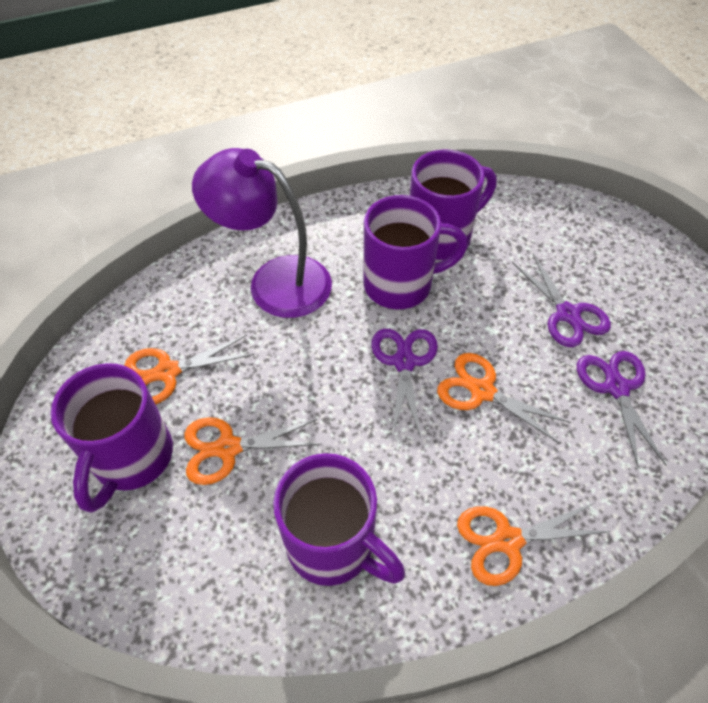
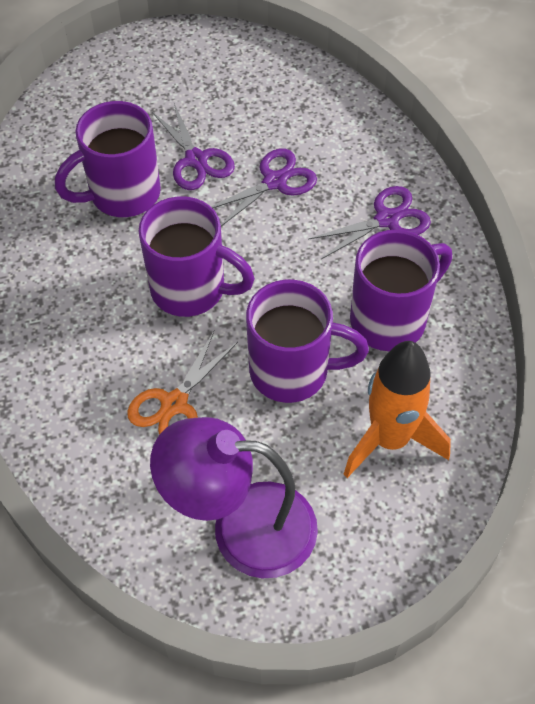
orange rocket: 0 -> 1
orange scissors: 4 -> 1

